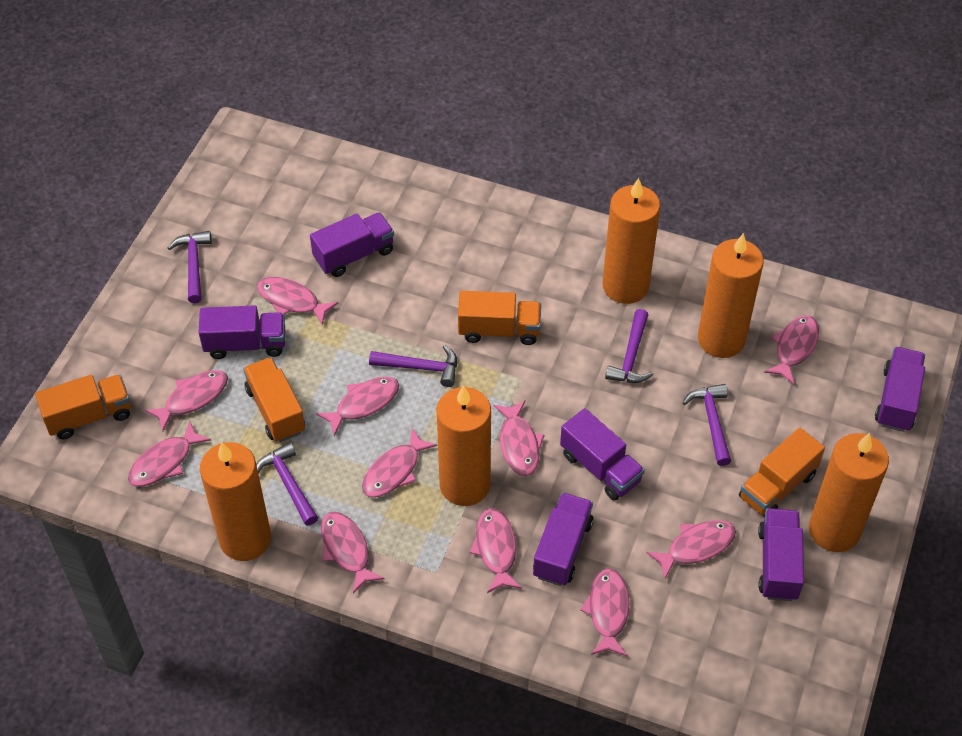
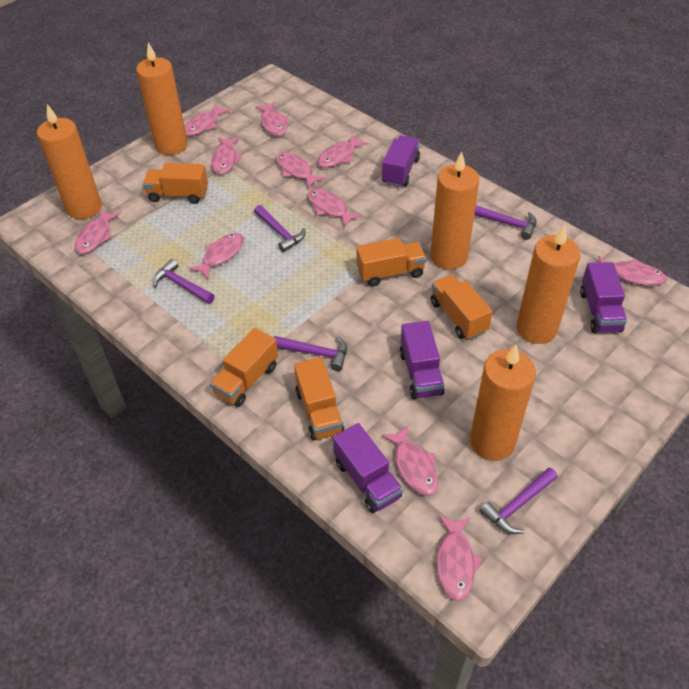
orange truck: 4 -> 5
purple truck: 6 -> 4

